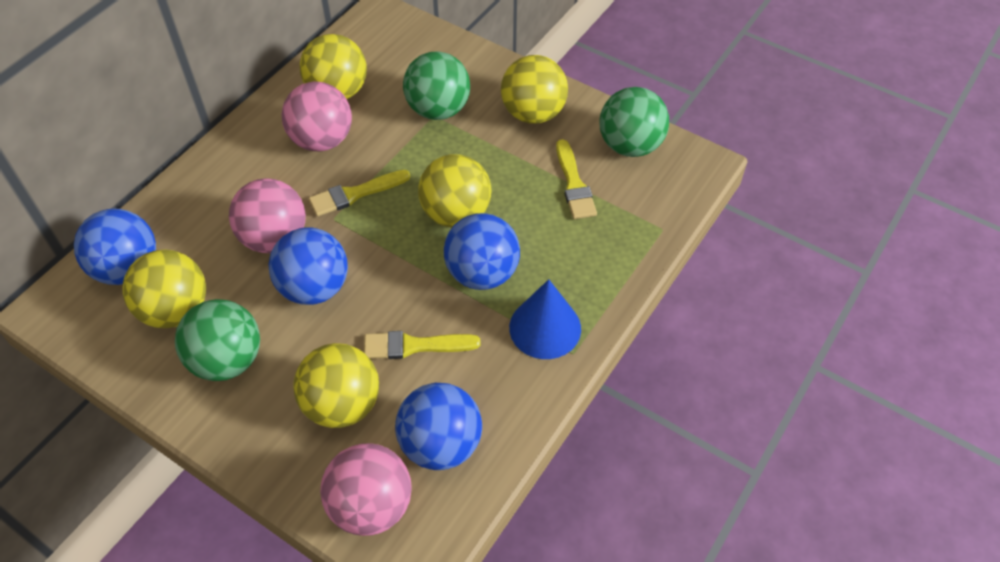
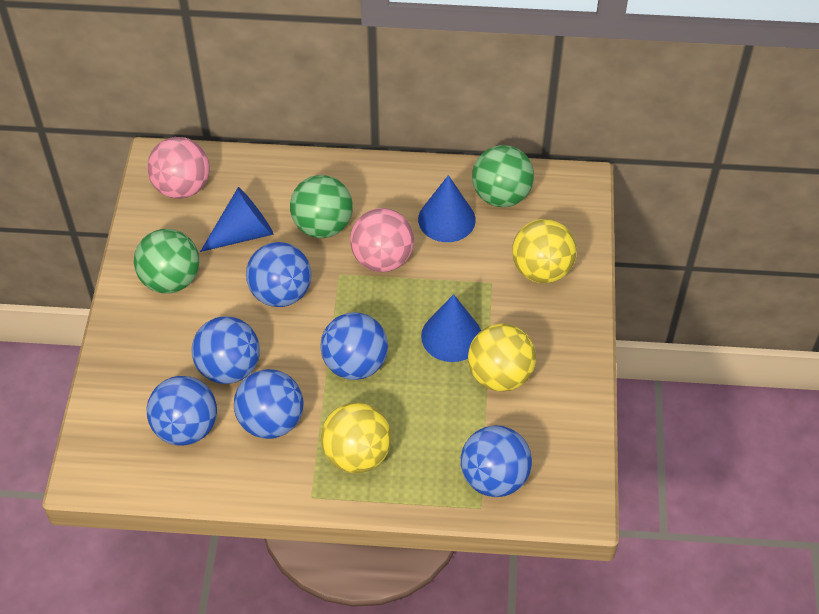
blue ball: 4 -> 6
blue cone: 1 -> 3
pink ball: 3 -> 2
yellow ball: 5 -> 3
yellow brush: 3 -> 0

